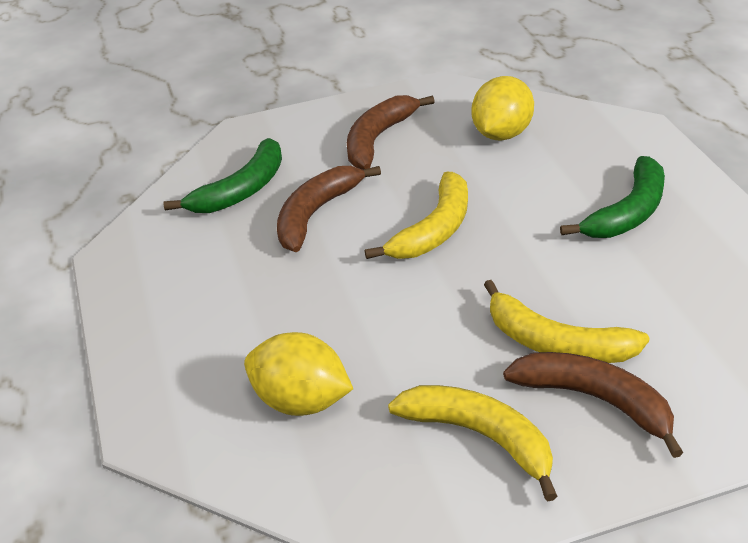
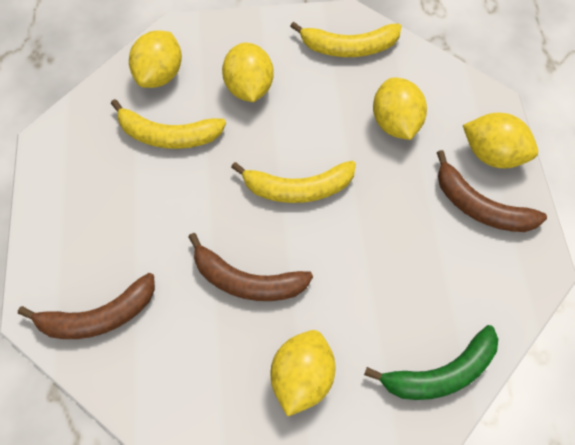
green banana: 2 -> 1
yellow lemon: 2 -> 5

